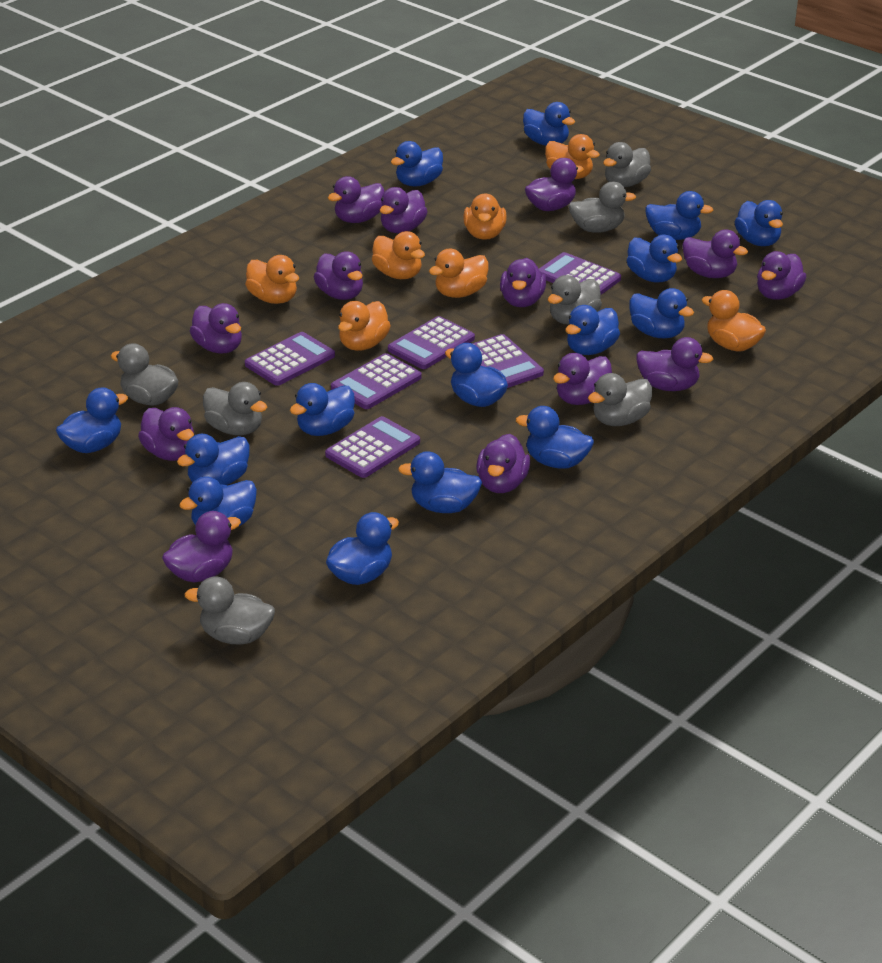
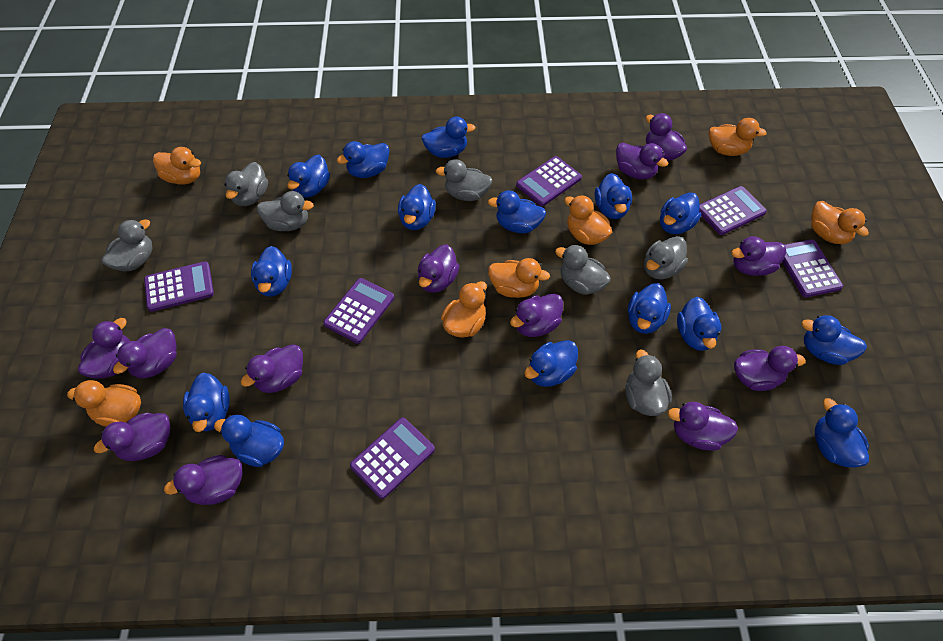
purple duck: 13 -> 12

